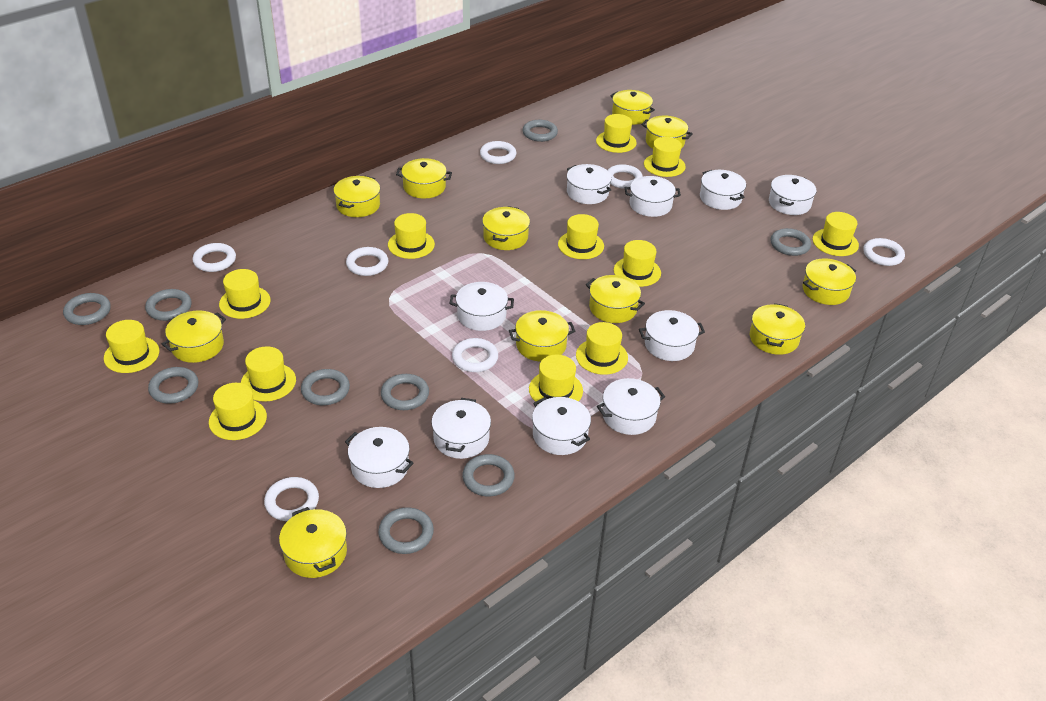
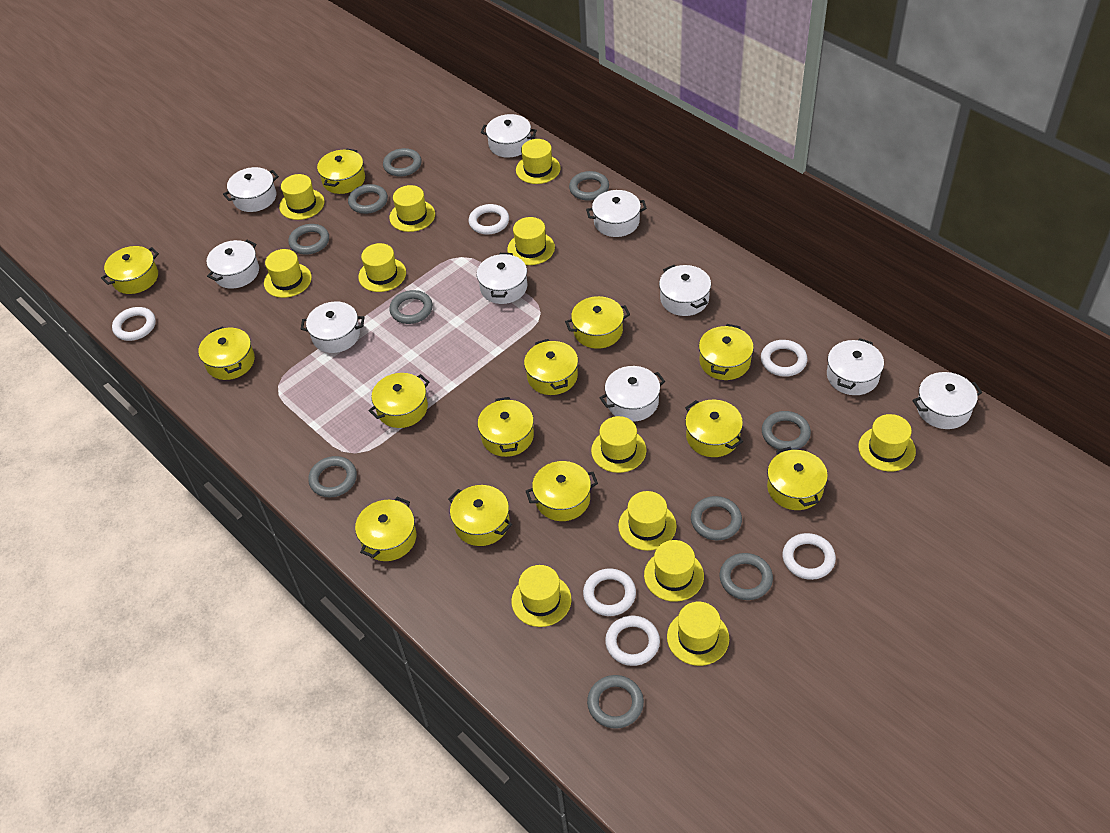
grey ring: 9 -> 10
white ring: 7 -> 6
yellow pot: 11 -> 13

